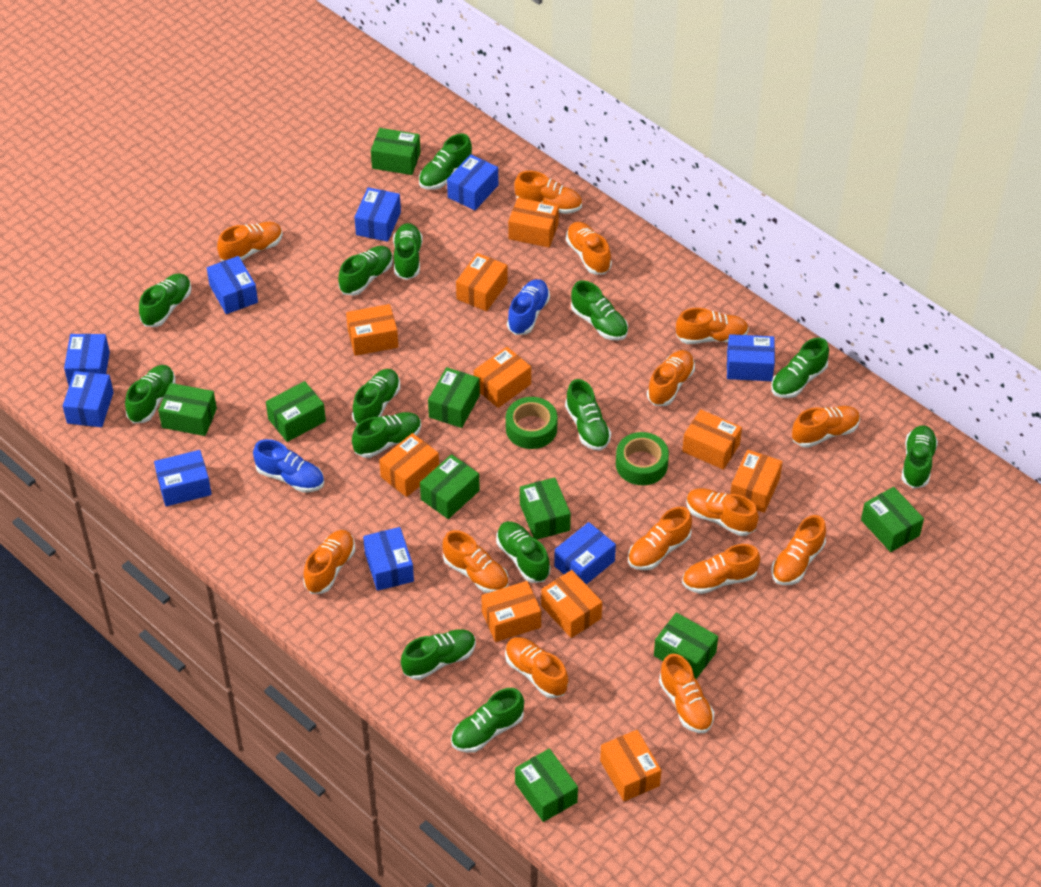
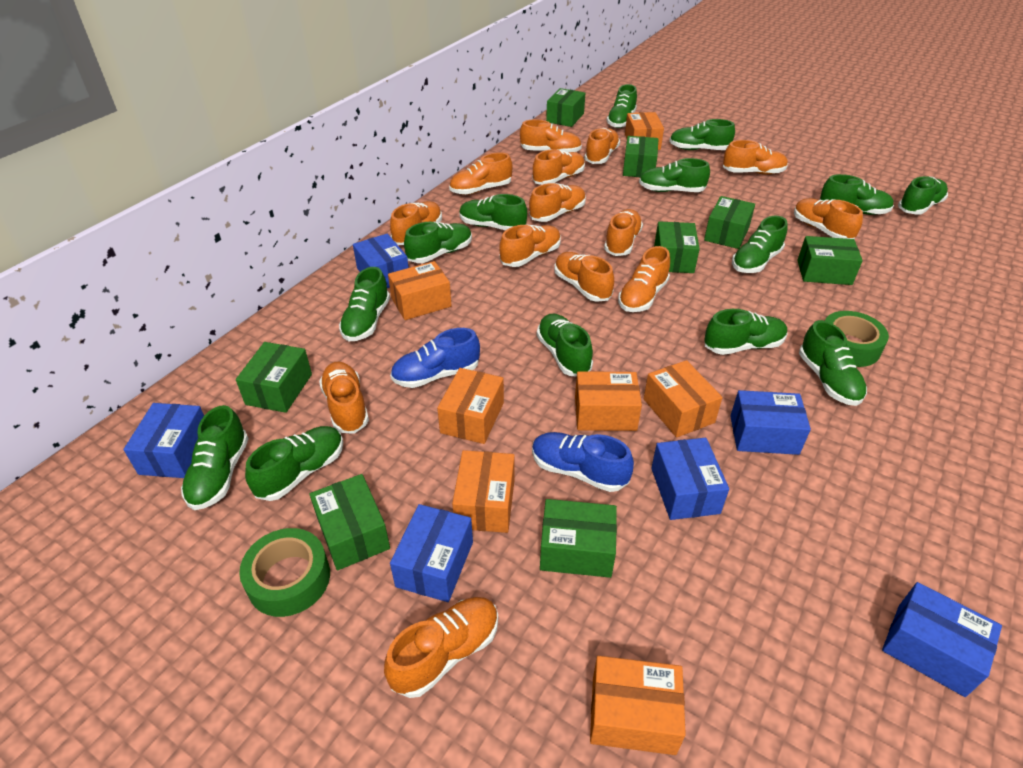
blue box: 9 -> 6
green box: 9 -> 8
orange box: 10 -> 7

